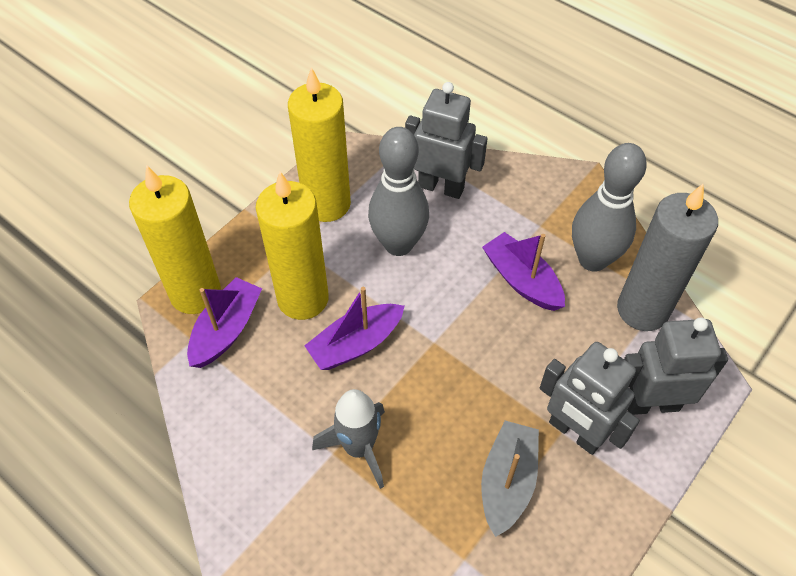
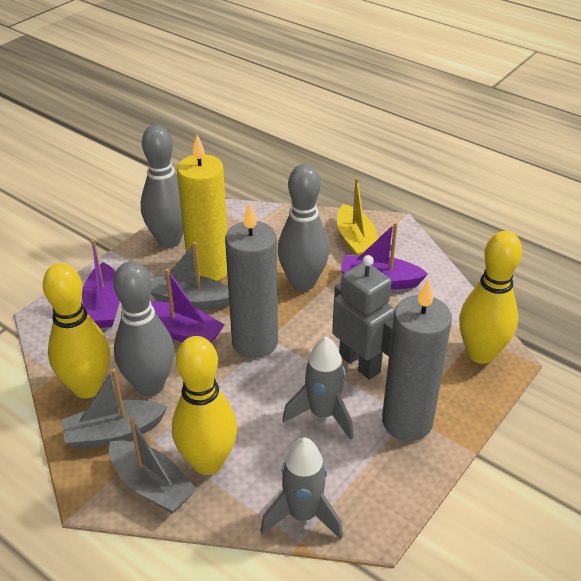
grey boat: 1 -> 3
grey bowling pin: 2 -> 3
grey candle: 1 -> 2
grey robot: 3 -> 1
grey rocket: 1 -> 2
yellow boat: 0 -> 1
yellow bowling pin: 0 -> 3
yellow candle: 3 -> 1

